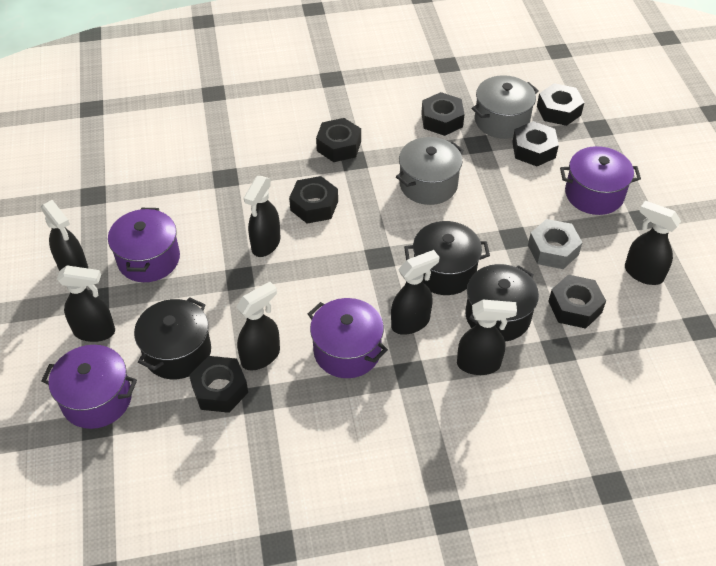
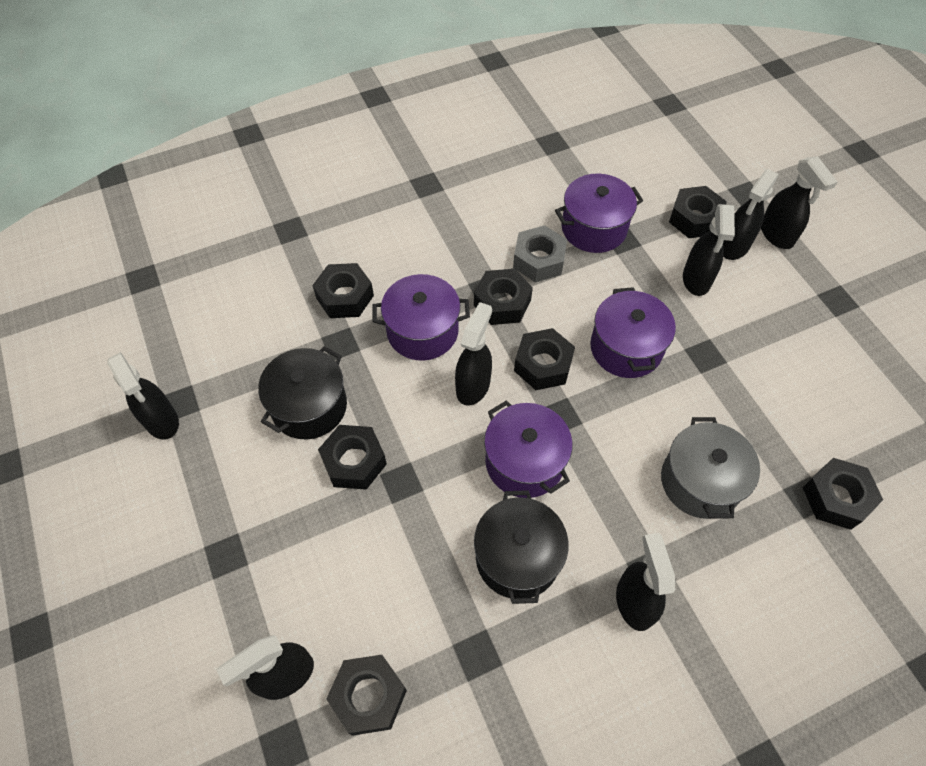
black pot: 3 -> 2
grey pot: 2 -> 1

